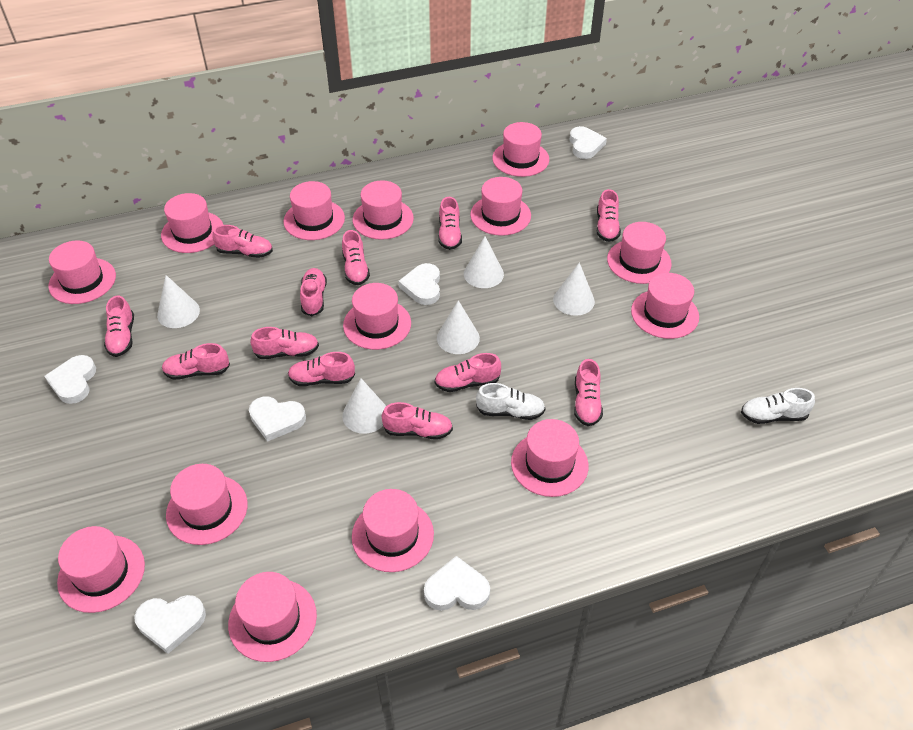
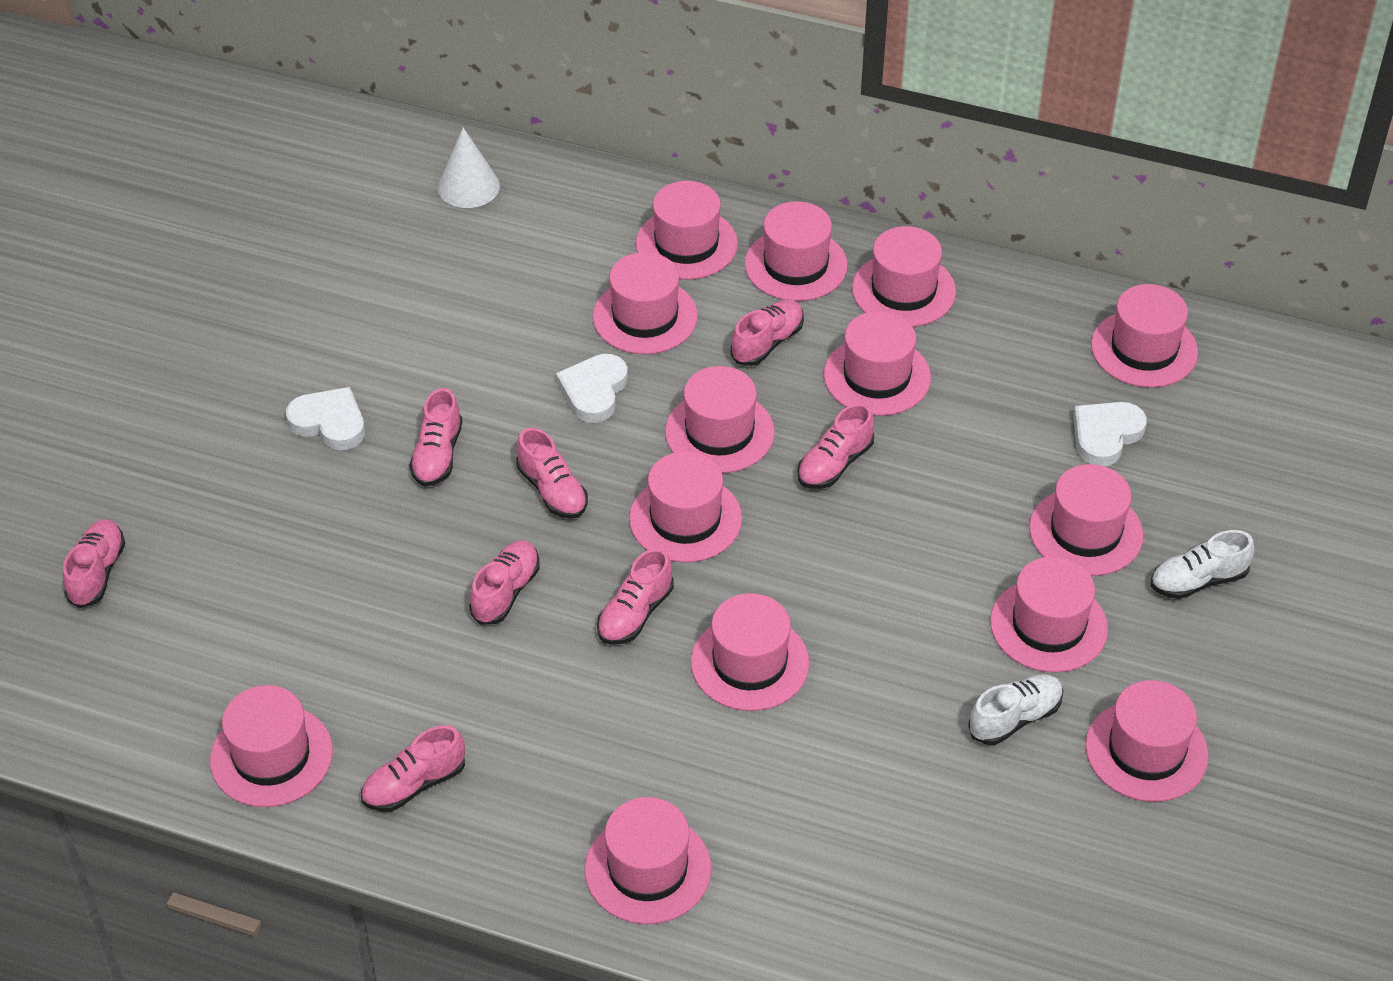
pink shoe: 12 -> 8
white cone: 5 -> 1
white heart: 6 -> 3

